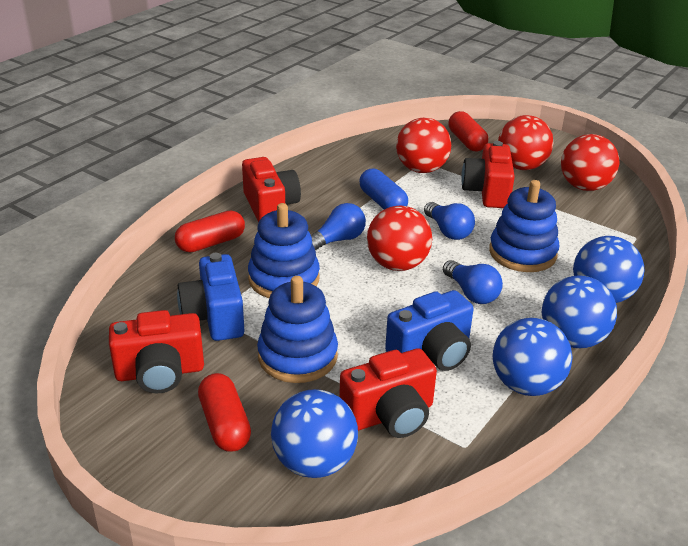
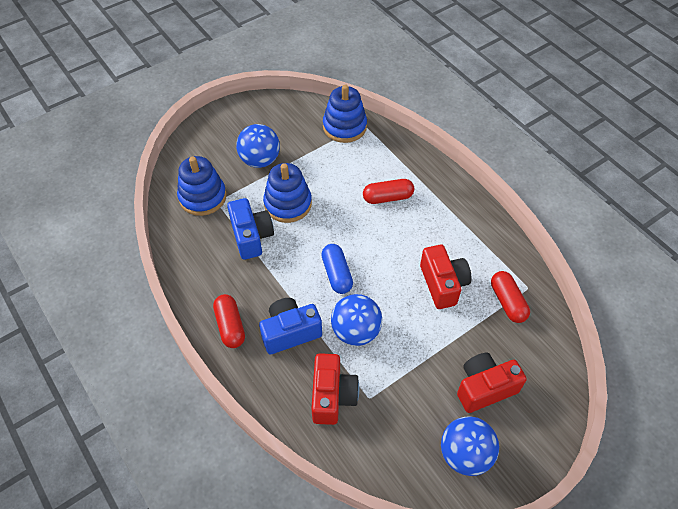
blue ball: 4 -> 3
blue light bulb: 3 -> 0
red ball: 4 -> 0
red camera: 4 -> 3

